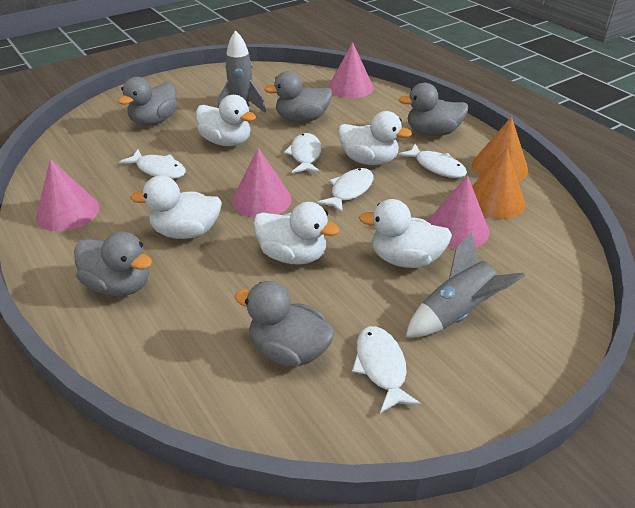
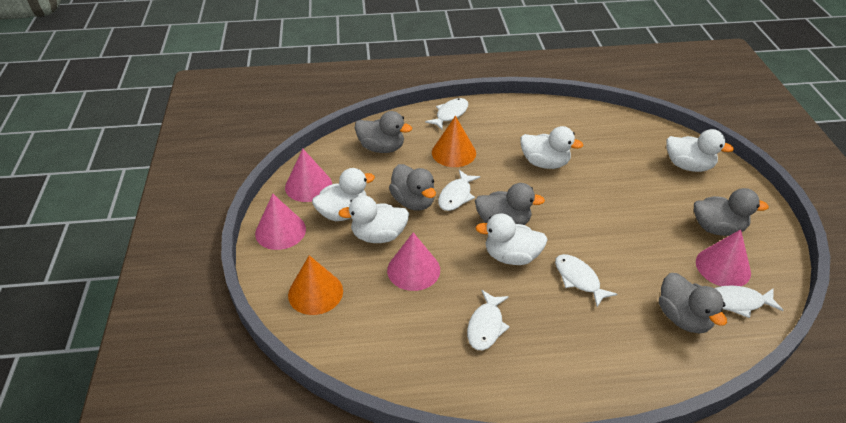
grey rocket: 2 -> 0

